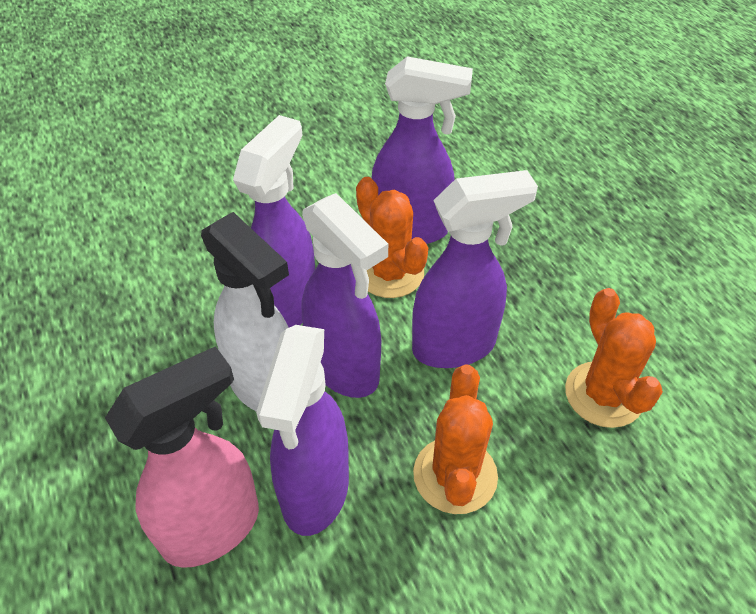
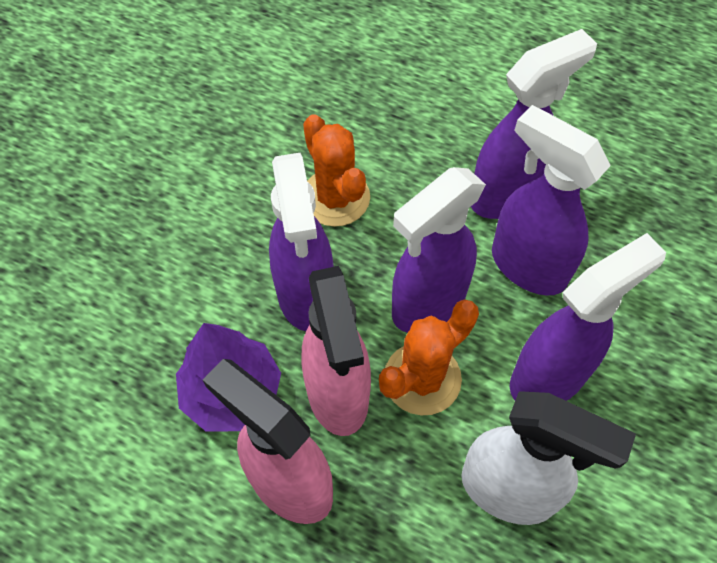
orange cactus: 3 -> 2
pink spray bottle: 1 -> 2
purple tree: 0 -> 1

